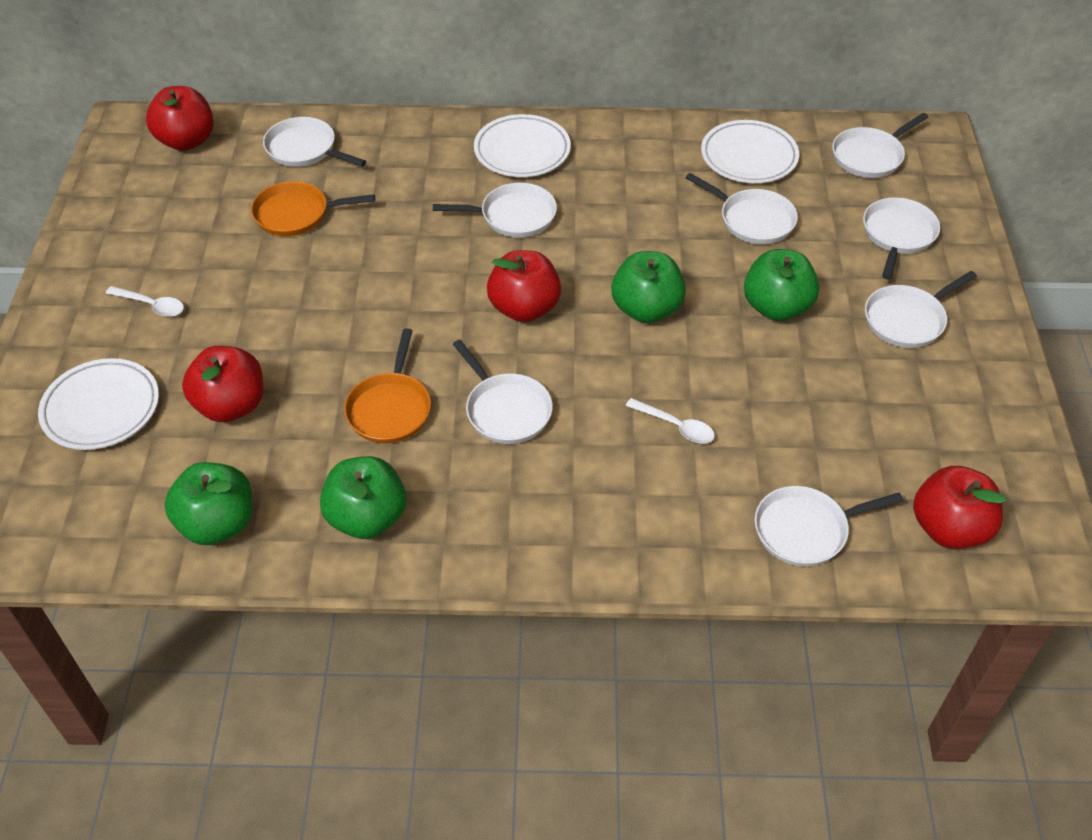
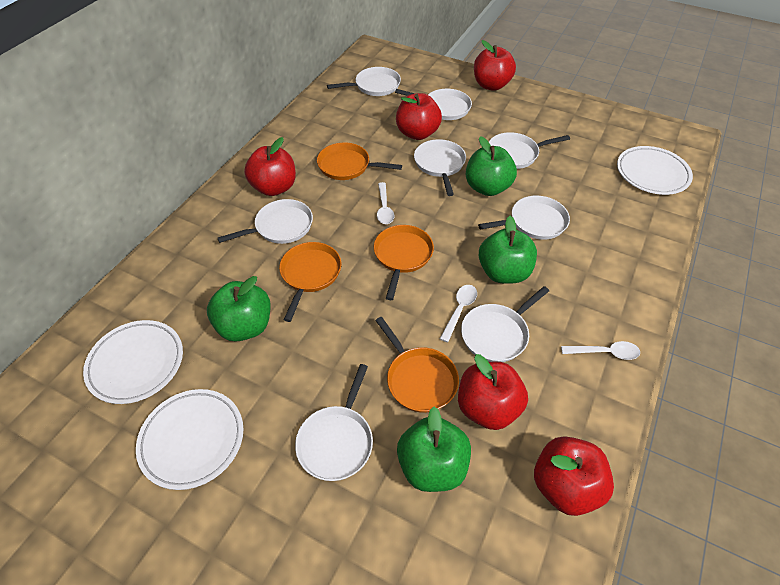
orange pan: 2 -> 4
red apple: 4 -> 5
white spoon: 2 -> 3

